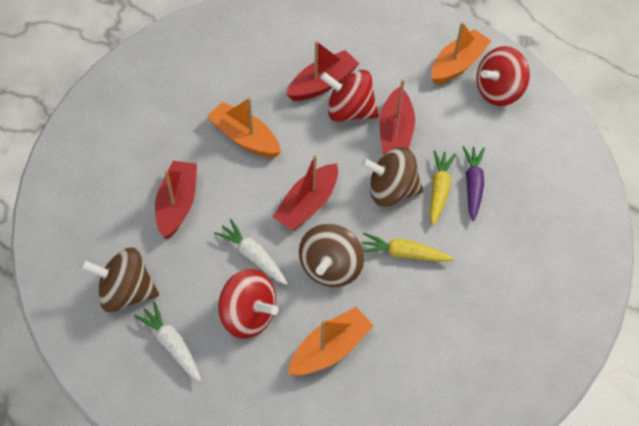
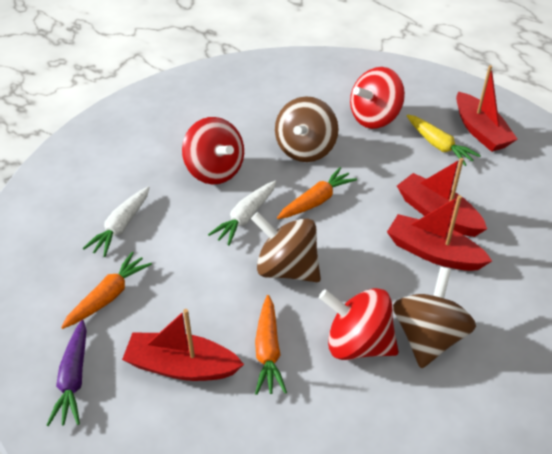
orange boat: 3 -> 0
orange carrot: 0 -> 3
yellow carrot: 2 -> 1

